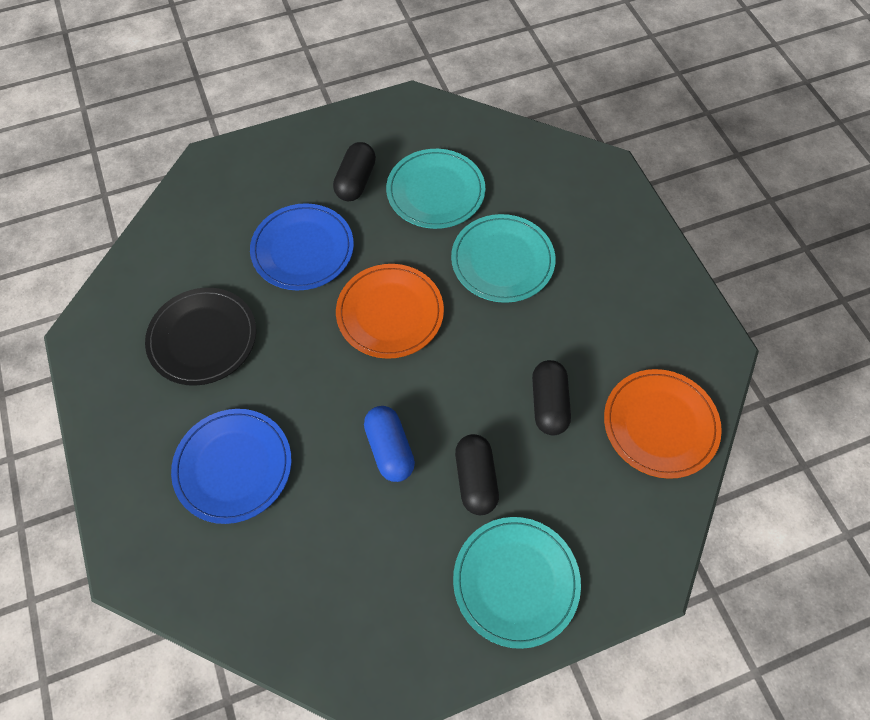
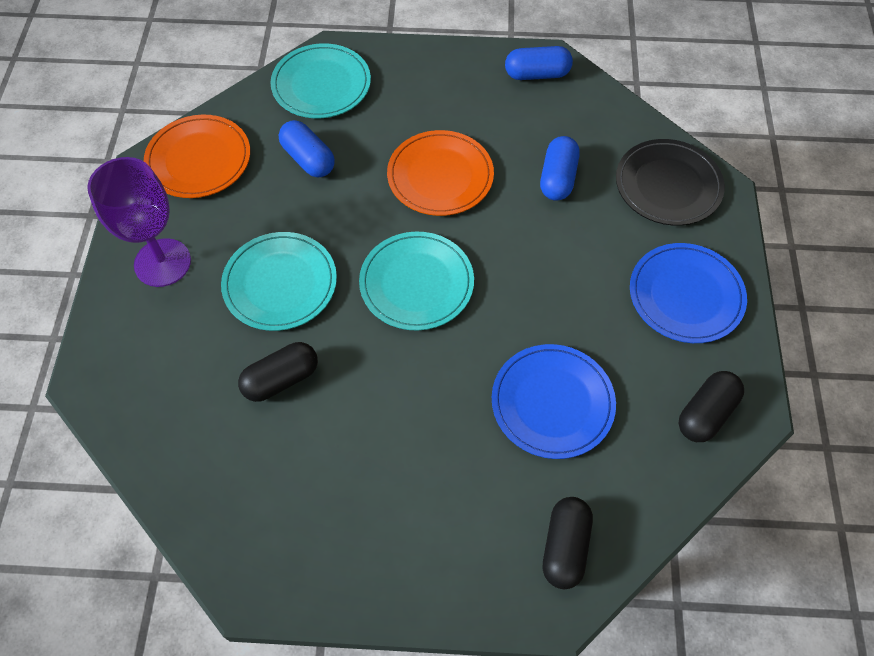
blue capsule: 1 -> 3
purple goblet: 0 -> 1

